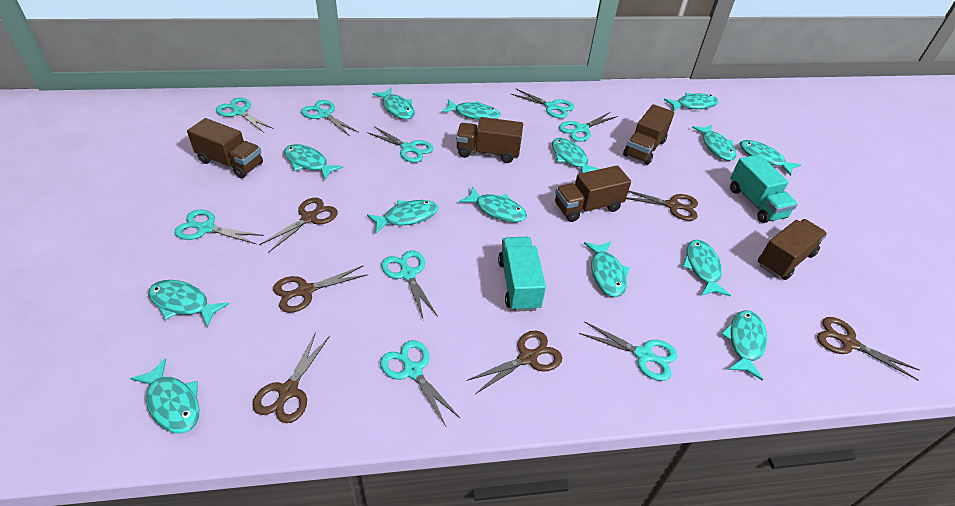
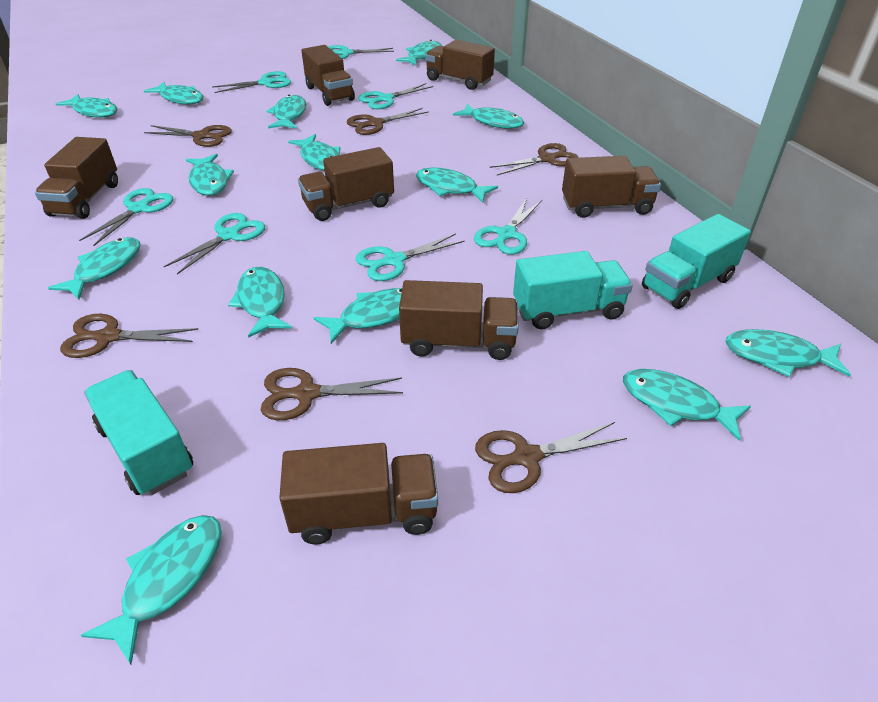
brown truck: 5 -> 7
turquoise scissors: 9 -> 7
turquoise truck: 2 -> 3

